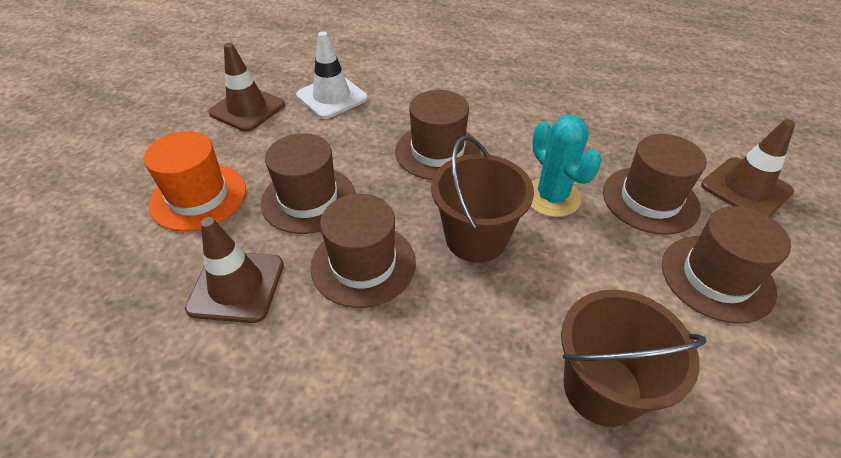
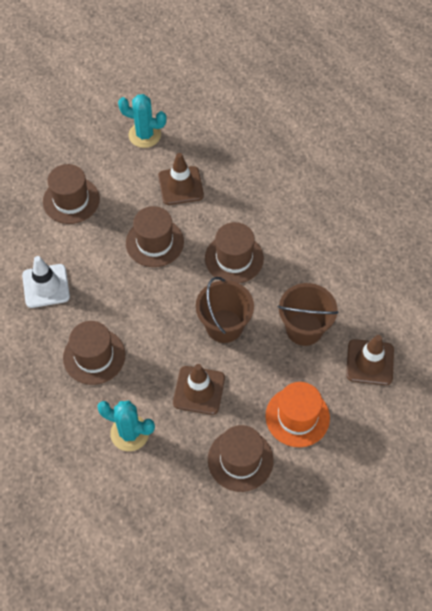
turquoise cactus: 1 -> 2

